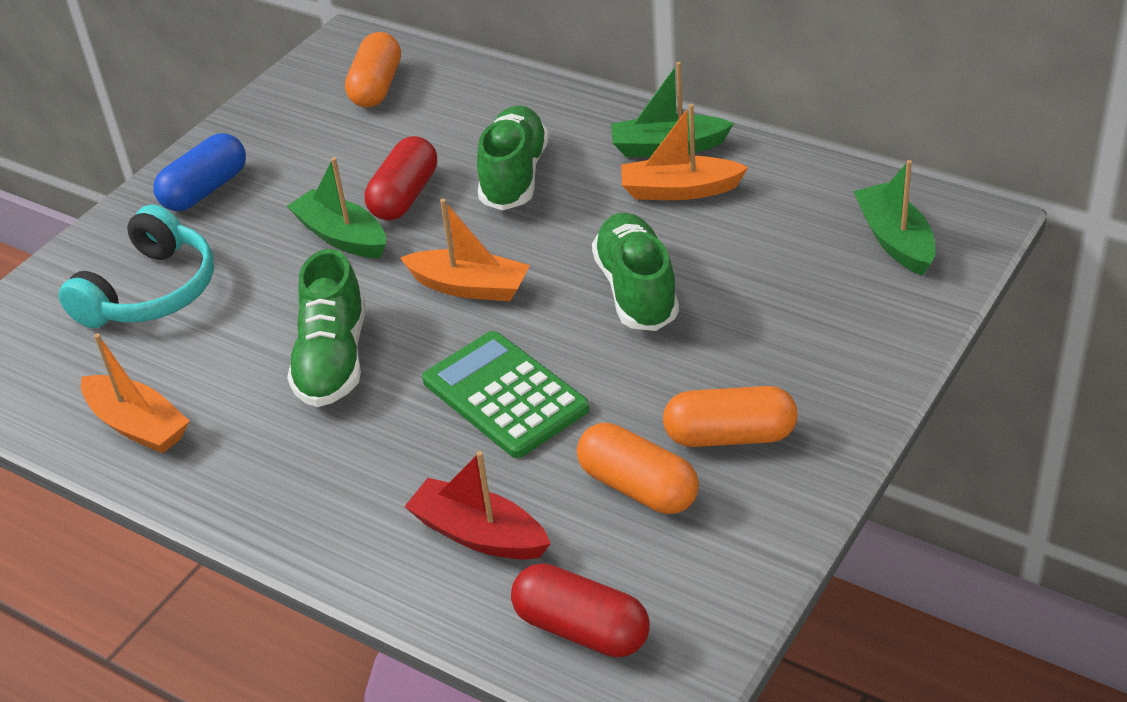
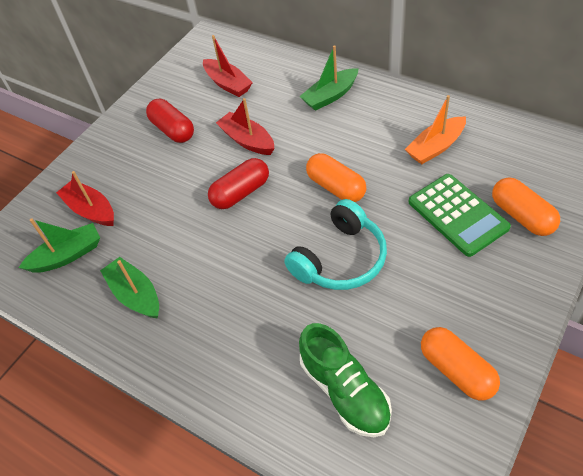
blue capsule: 1 -> 0
green shoe: 3 -> 1
orange boat: 3 -> 1
red boat: 1 -> 3

